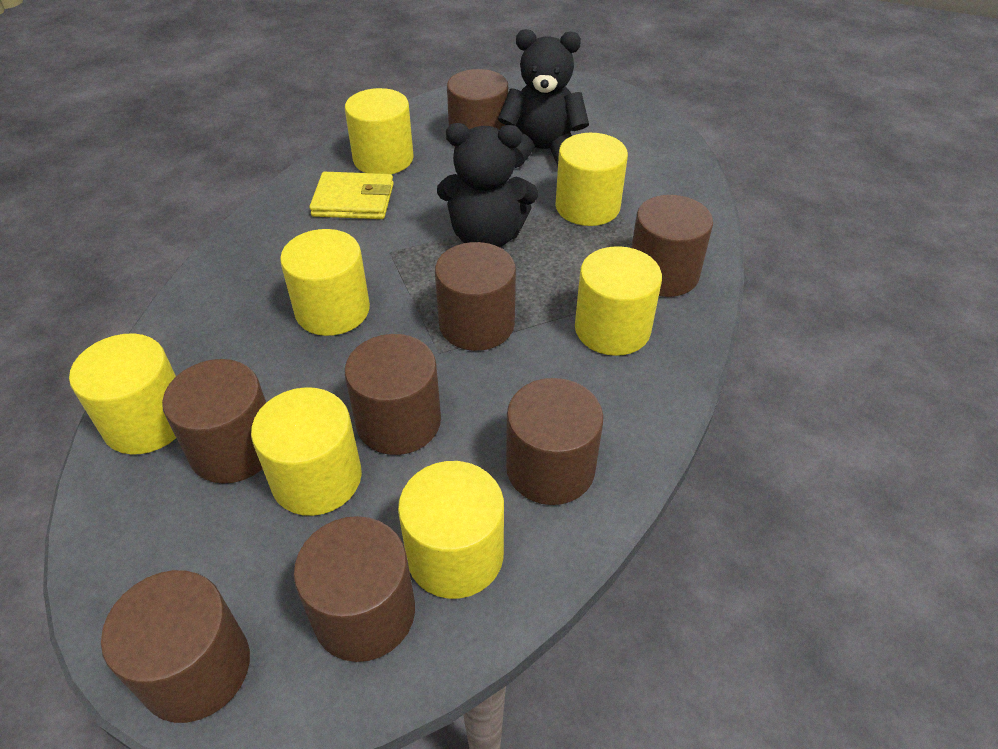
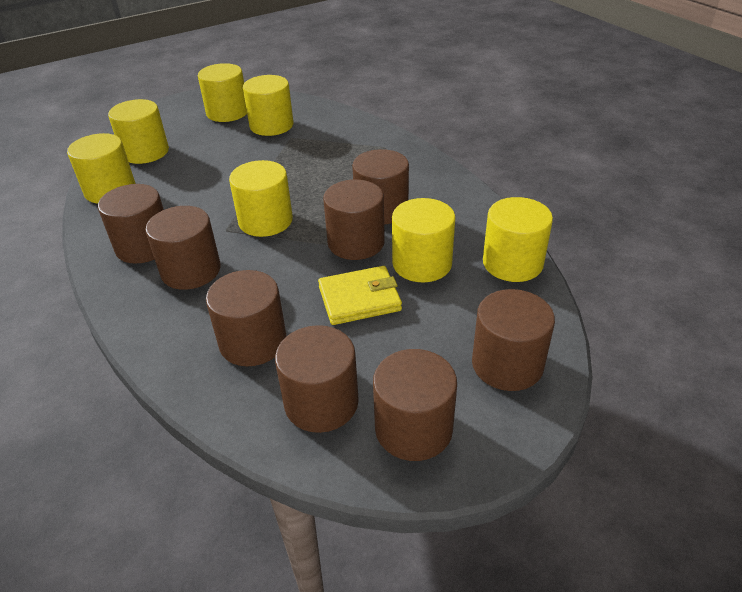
black teddy bear: 2 -> 0

